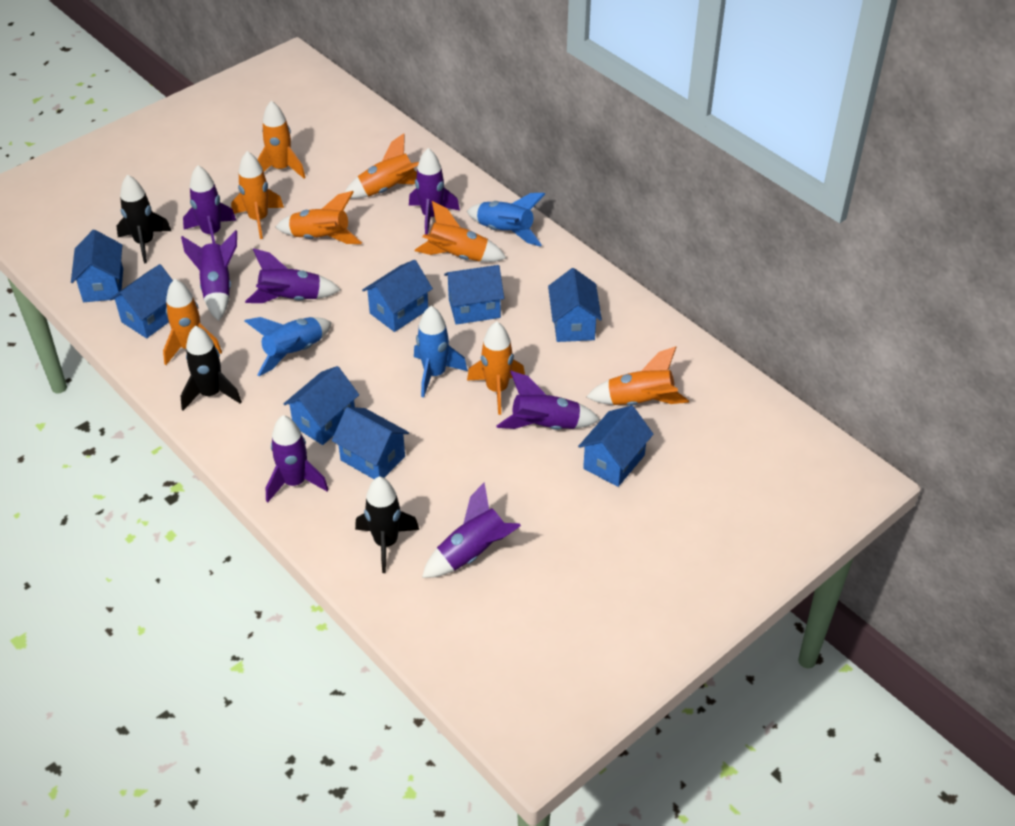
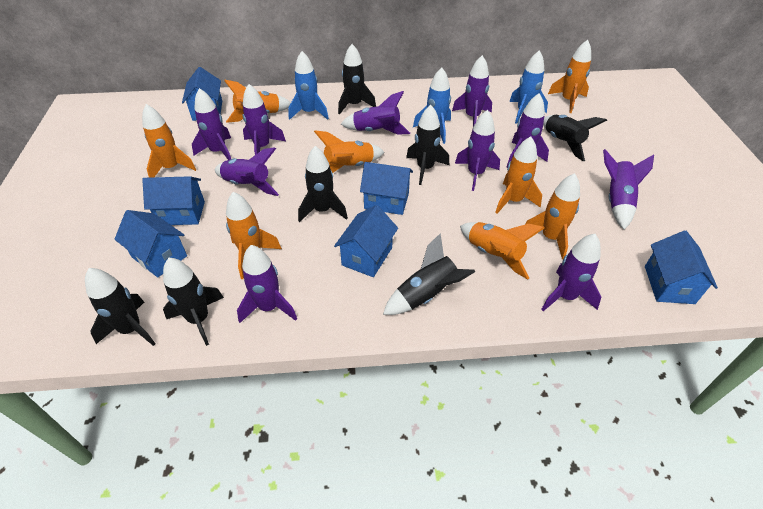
black rocket: 3 -> 7
blue house: 8 -> 6
purple rocket: 7 -> 10

